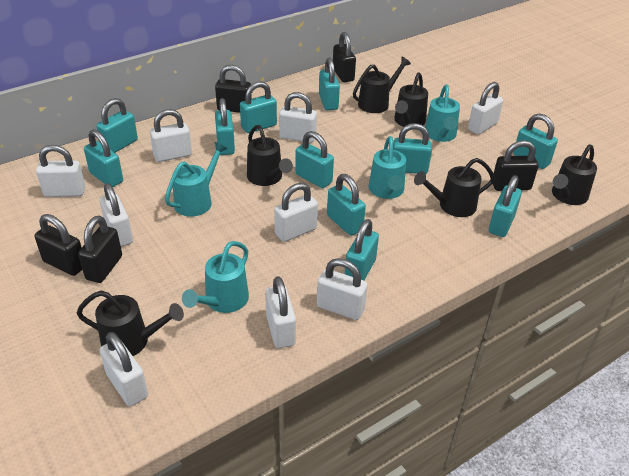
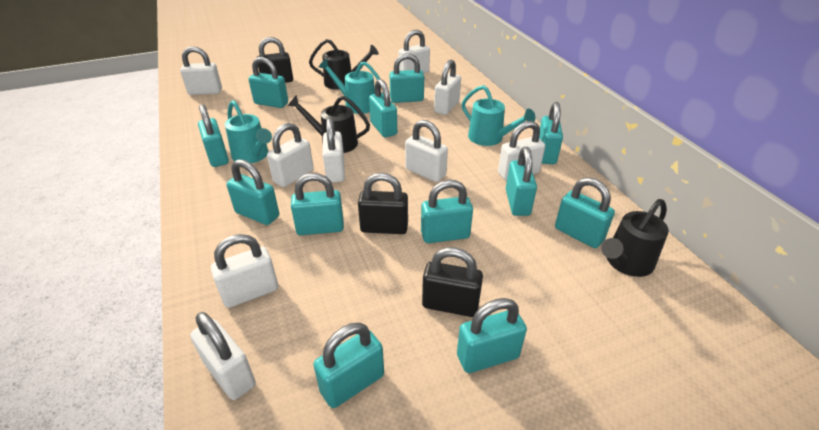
black padlock: 5 -> 3
black watering can: 6 -> 3
turquoise padlock: 11 -> 12
turquoise watering can: 4 -> 3

